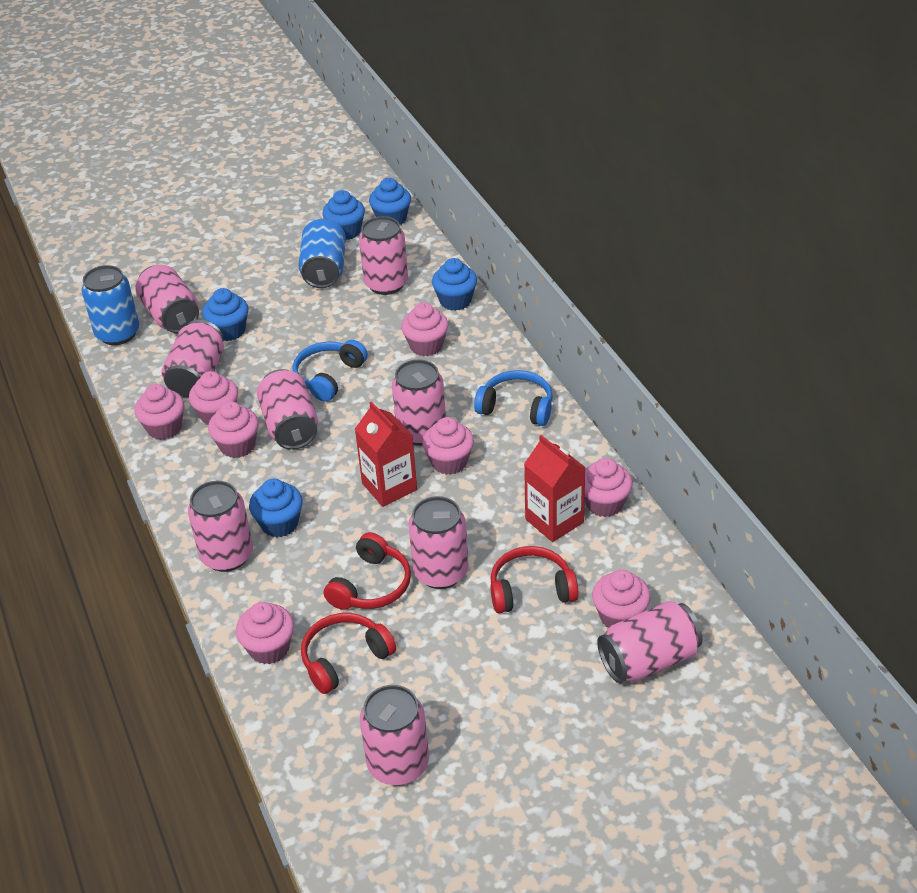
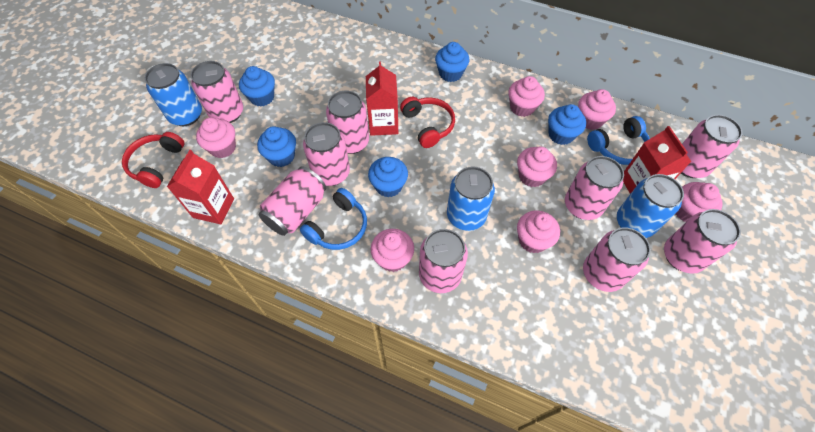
blue can: 2 -> 3
pink cupcake: 8 -> 7
red carton: 2 -> 3
red headphones: 3 -> 2

